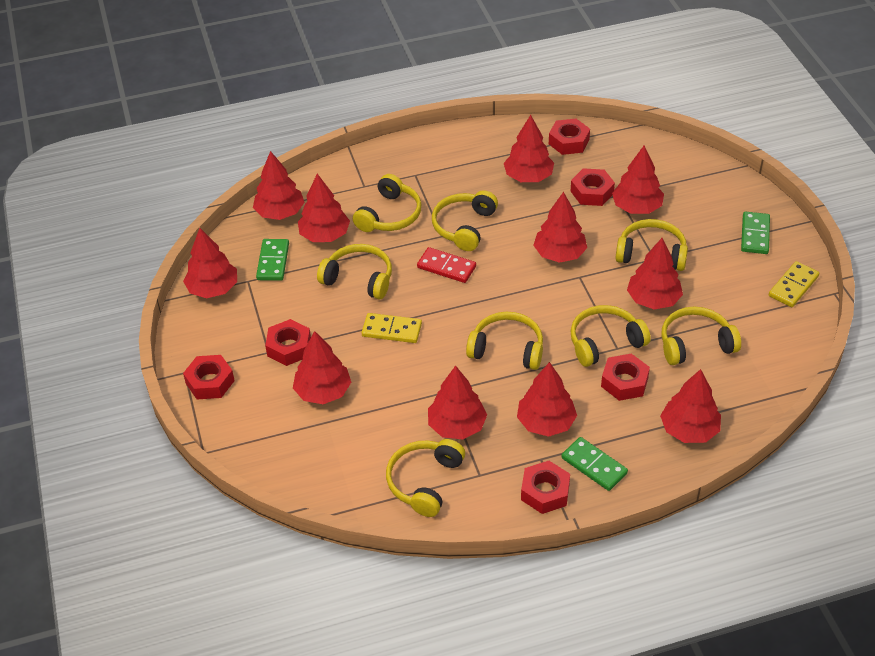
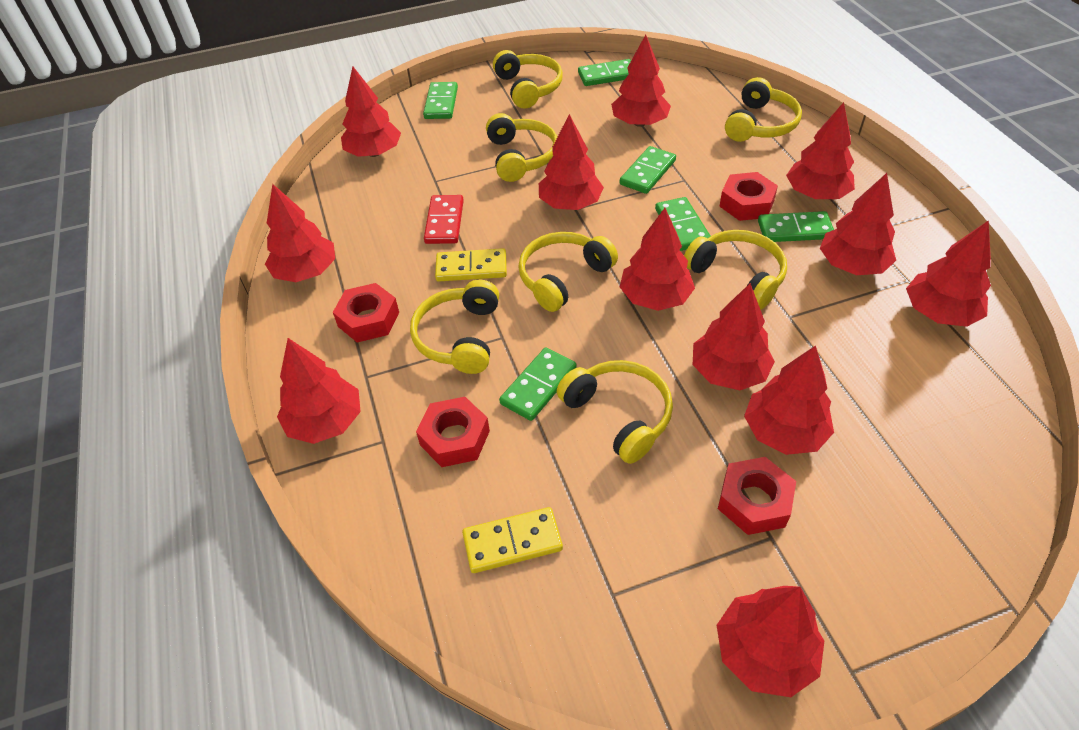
green domino: 3 -> 6
red nut: 6 -> 4
red tree: 11 -> 12
yellow headphones: 8 -> 7

